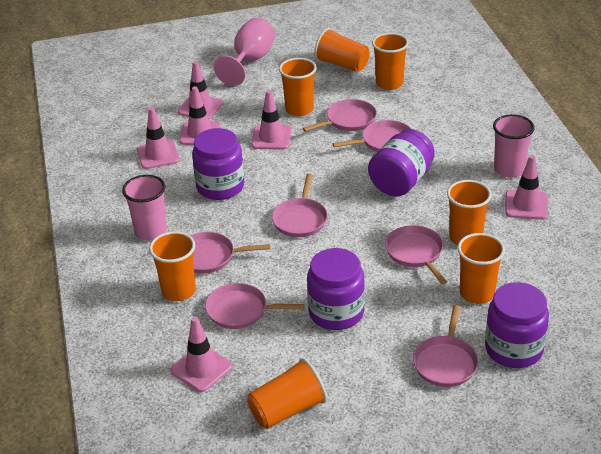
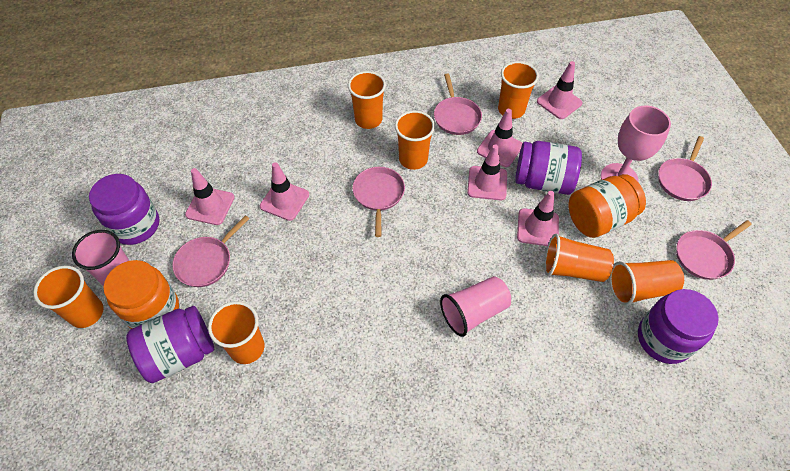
orange jar: 0 -> 2
pink pan: 7 -> 5

